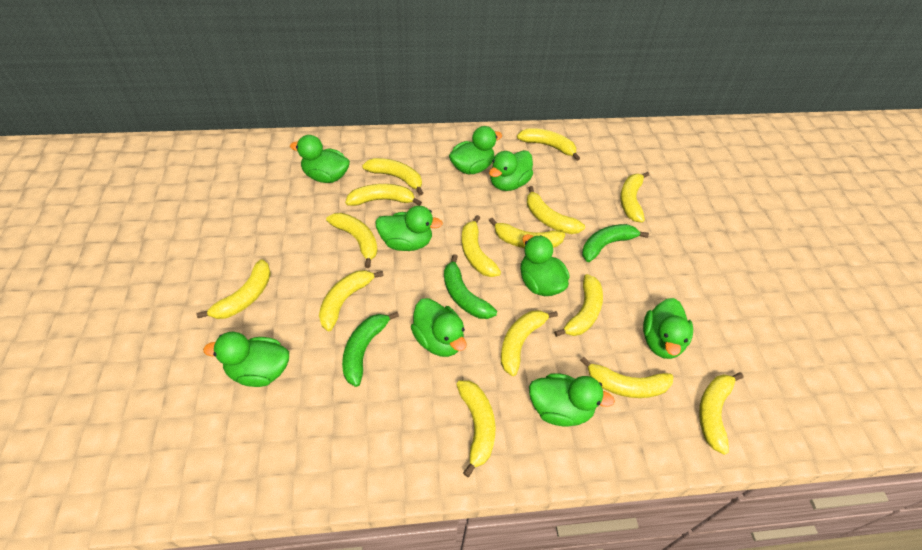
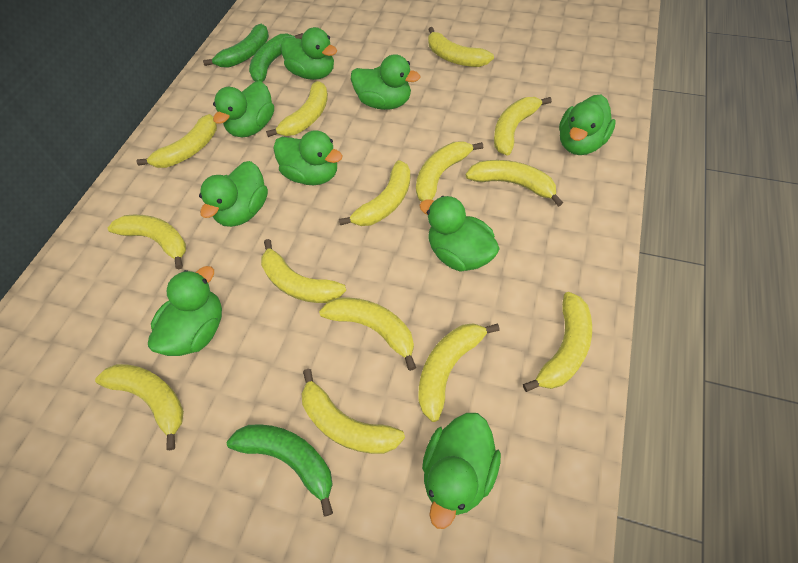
yellow banana: 15 -> 14

